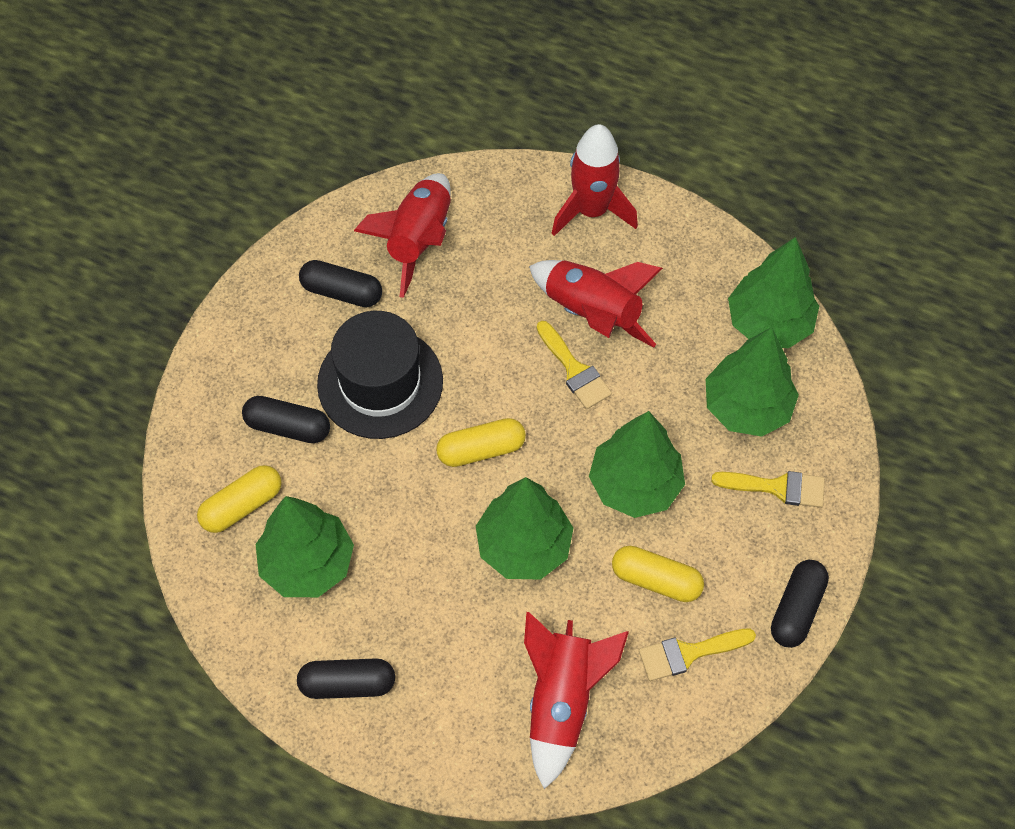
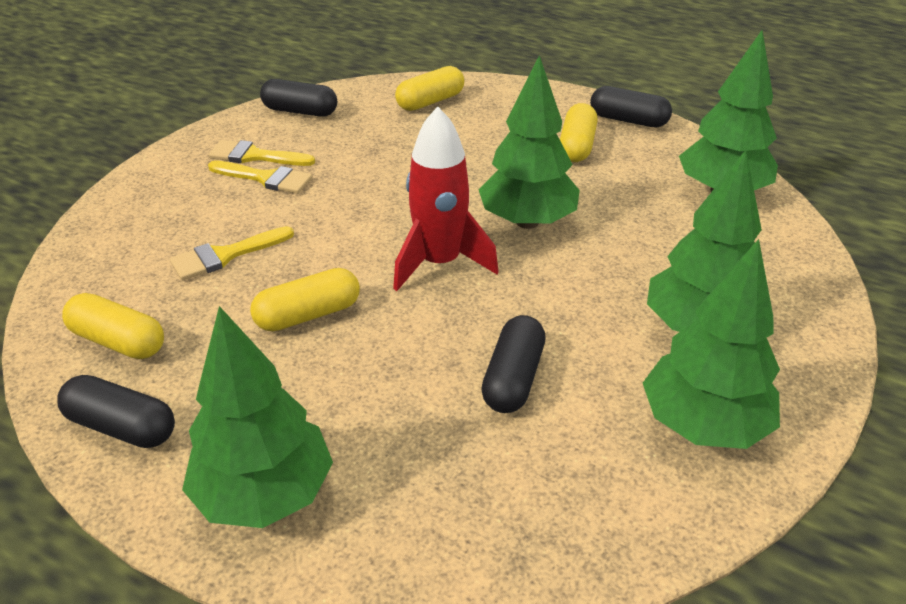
black hat: 1 -> 0
red rocket: 4 -> 1
yellow capsule: 3 -> 4

